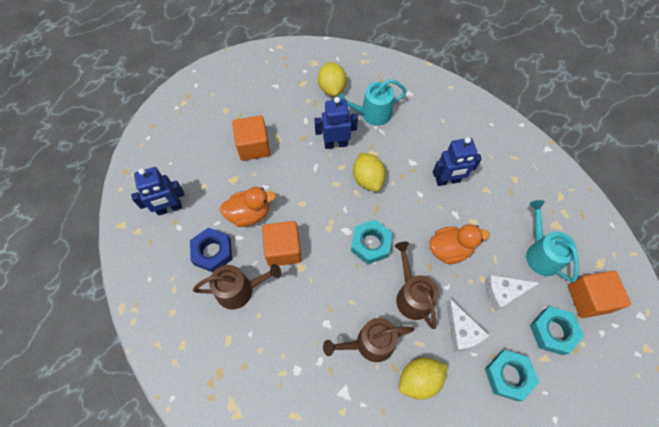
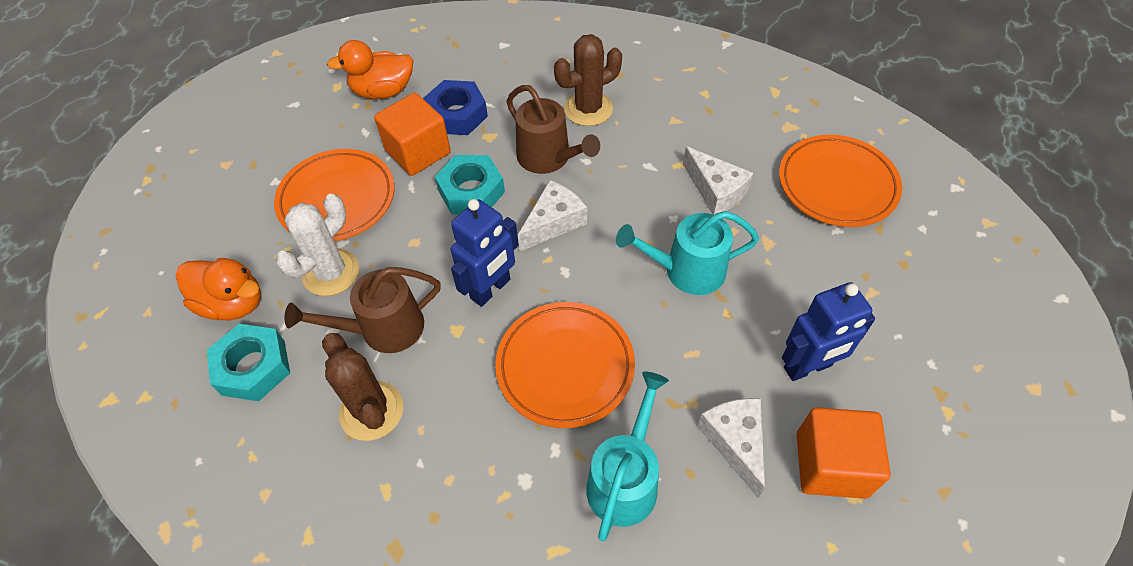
blue robot: 3 -> 2
brown cactus: 0 -> 2
brown watering can: 3 -> 2
orange cube: 3 -> 2
orange plate: 0 -> 3
turquoise nut: 3 -> 2
white cactus: 0 -> 1
white cheese: 2 -> 3
yellow lemon: 3 -> 0

